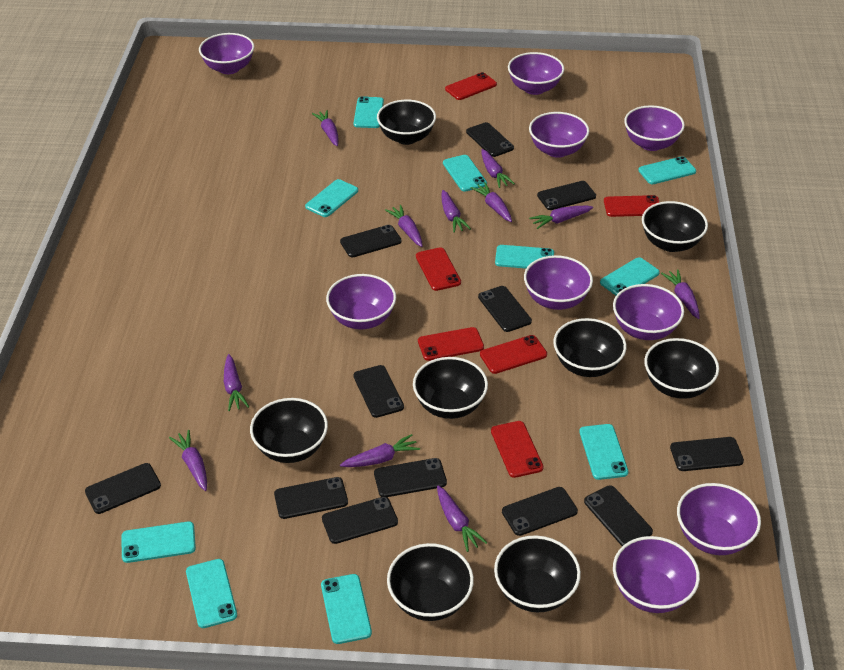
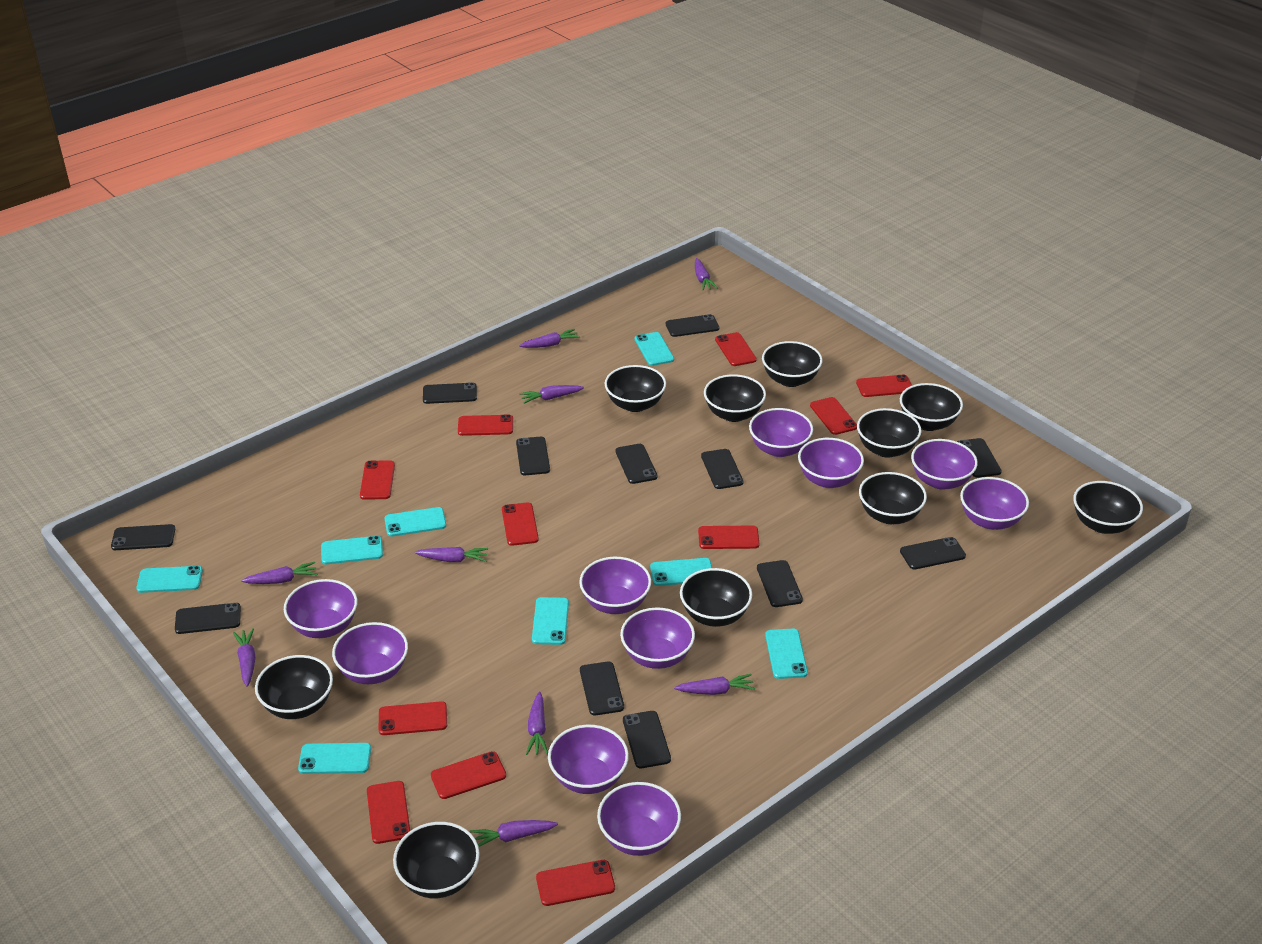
black bowl: 8 -> 10
purple bowl: 9 -> 10
purple carrot: 11 -> 9
red phone: 6 -> 11
turquoise phone: 10 -> 8

